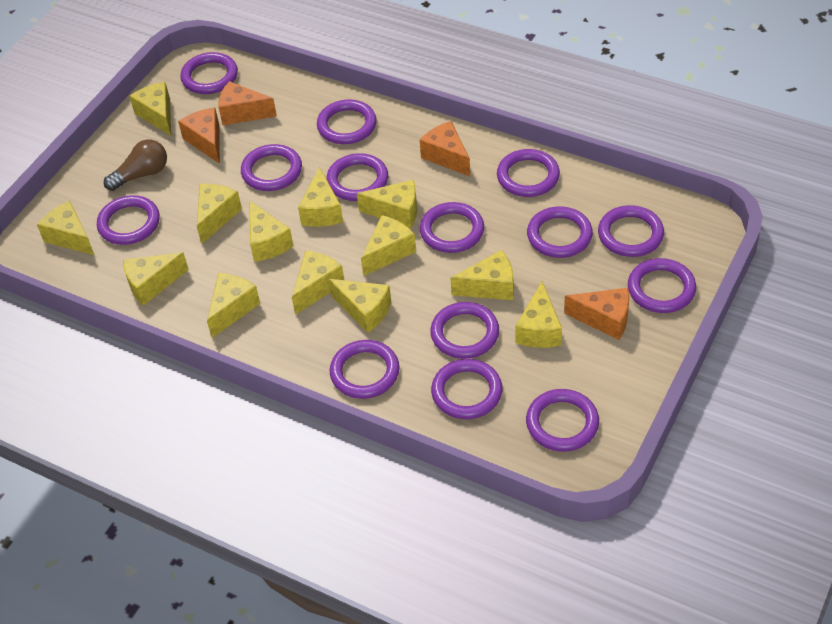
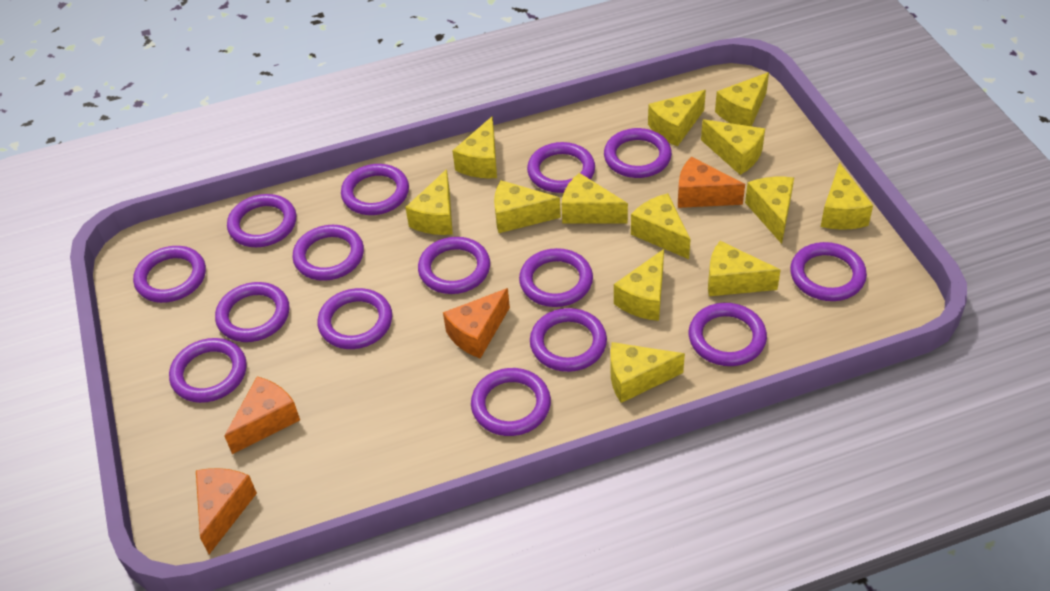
brown light bulb: 1 -> 0
purple ring: 14 -> 15

